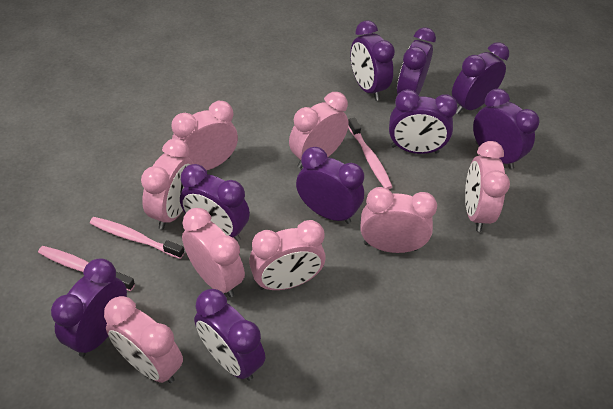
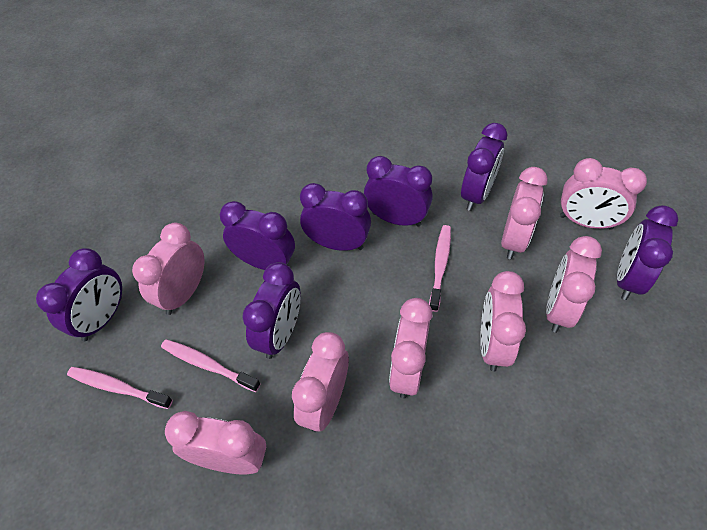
purple clock: 9 -> 7

